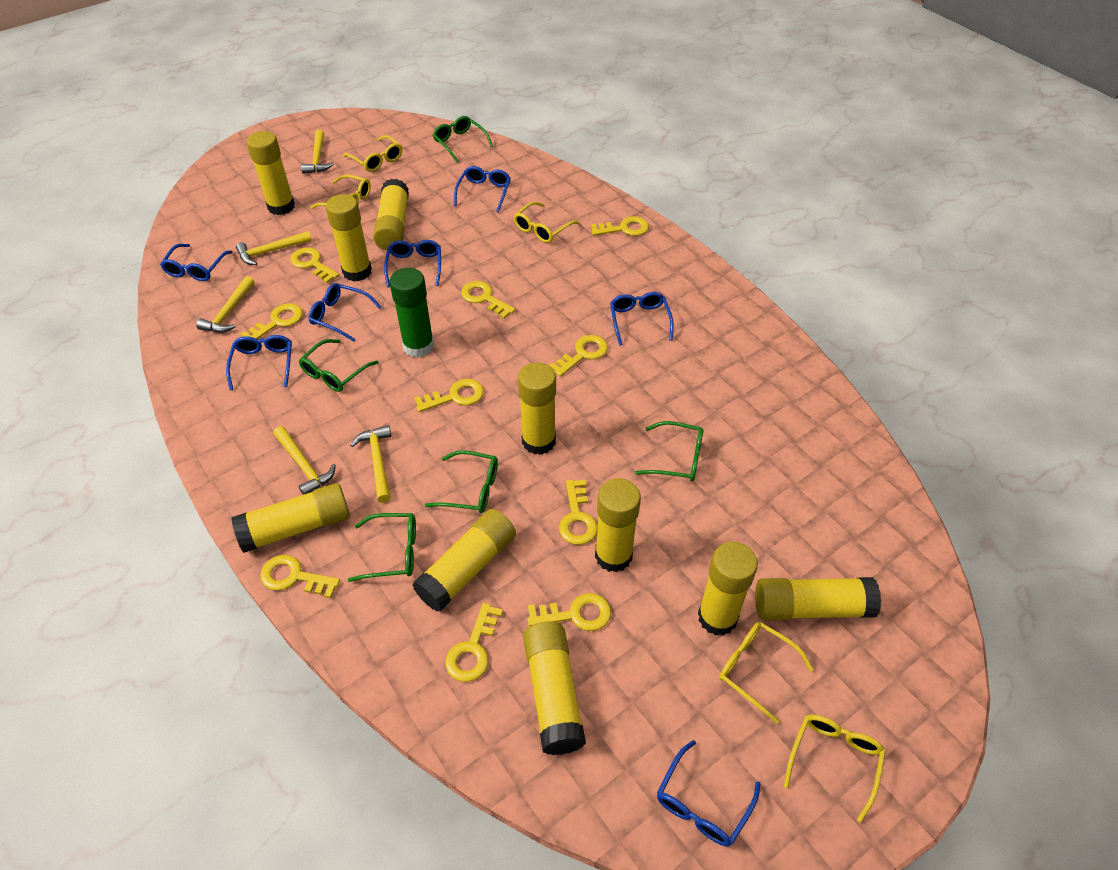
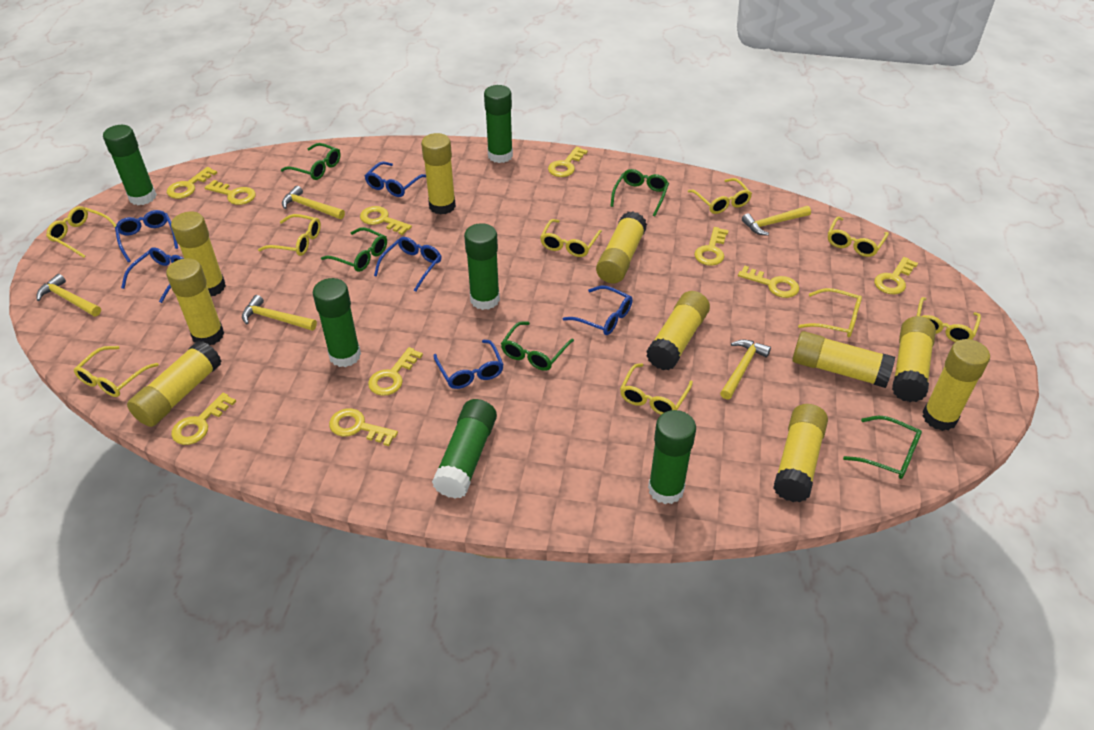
blue glasses: 7 -> 6
green glue stick: 1 -> 6
yellow glasses: 5 -> 9

